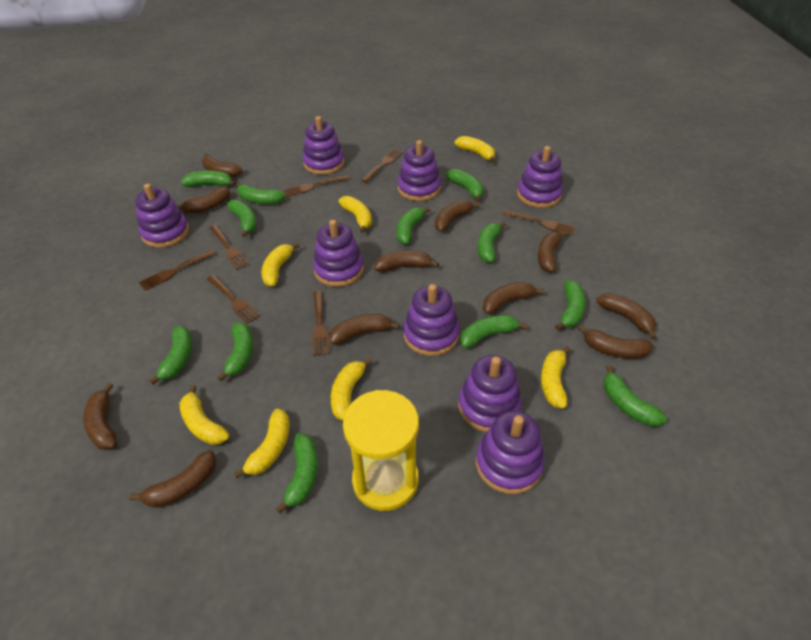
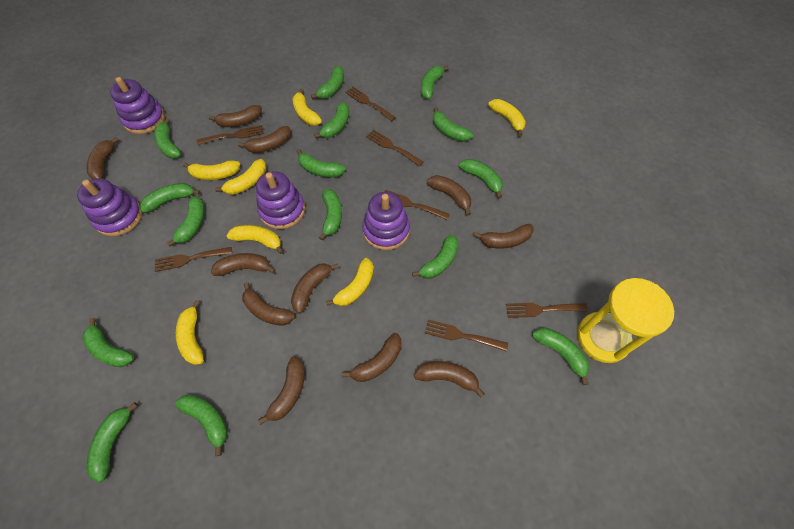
green banana: 12 -> 15
purple stacking toy: 8 -> 4

